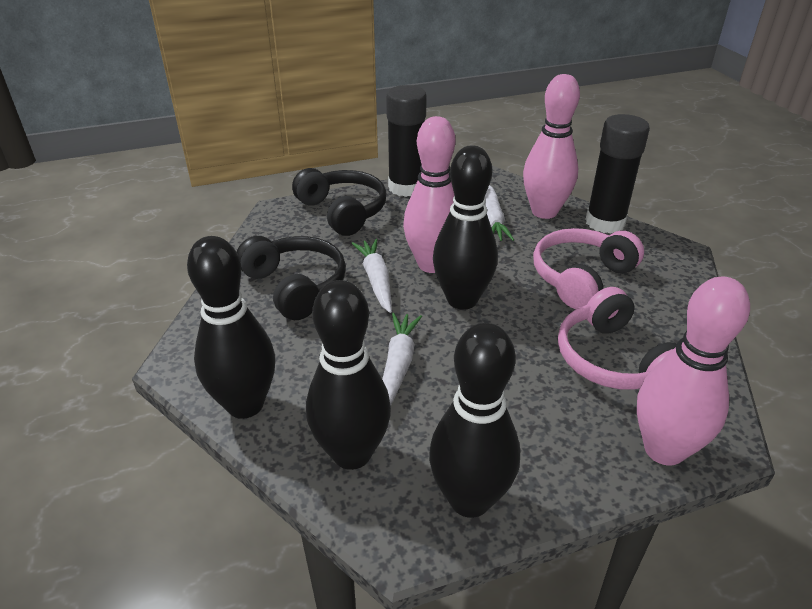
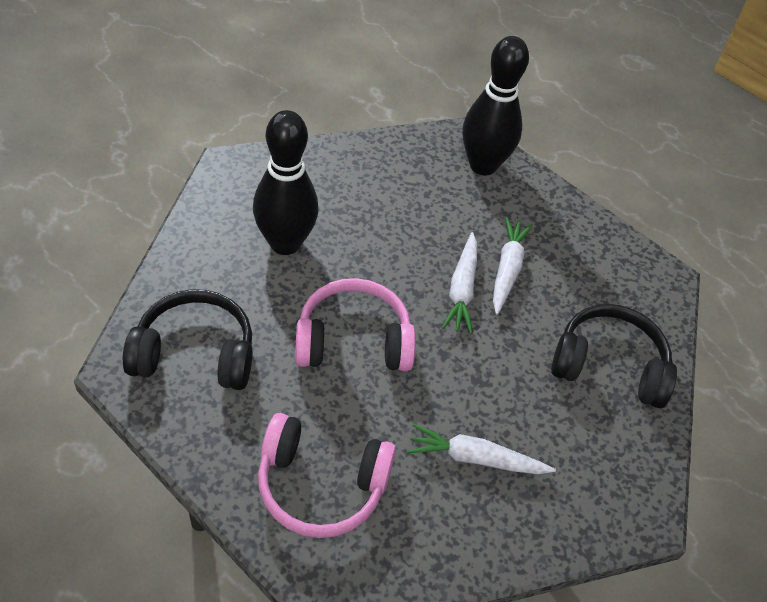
black bowling pin: 4 -> 2
black glue stick: 2 -> 0
pink bowling pin: 3 -> 0

